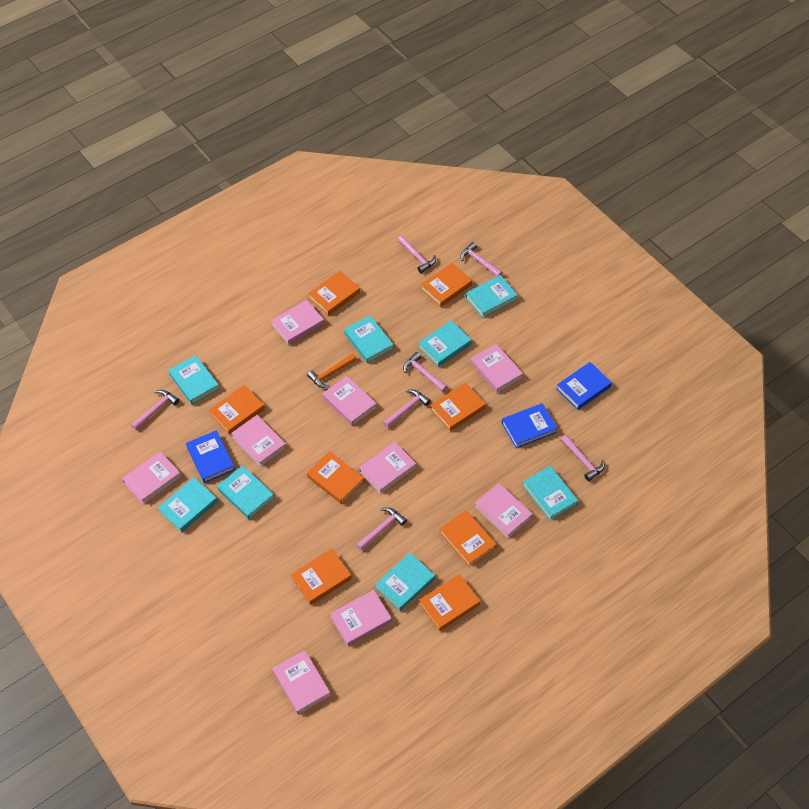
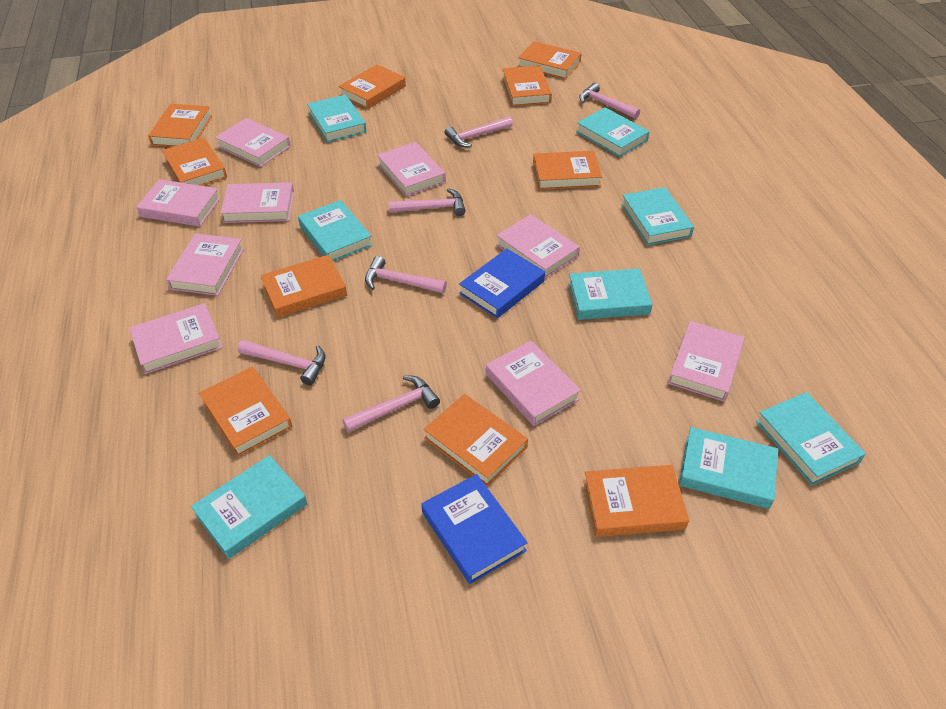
blue book: 3 -> 2
orange book: 8 -> 10
orange hammer: 1 -> 0
pink hammer: 7 -> 6

